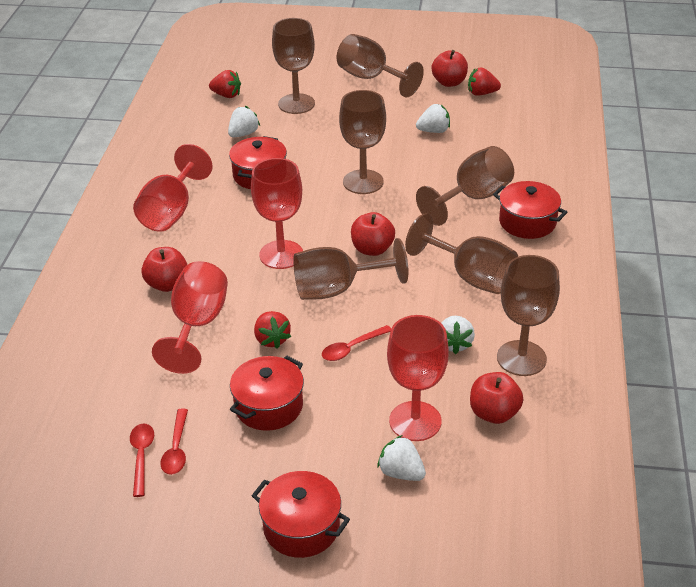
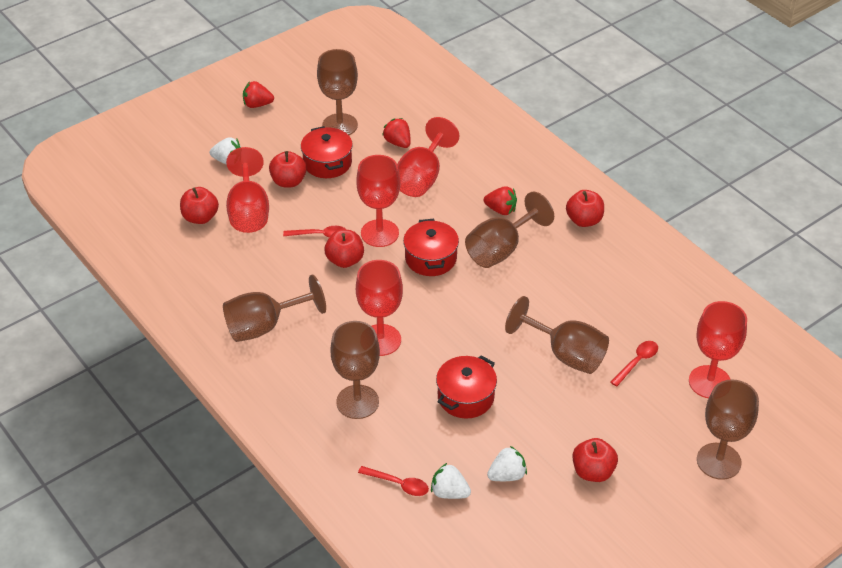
brown goblet: 7 -> 6
red apple: 4 -> 5
red goblet: 4 -> 5
red pot: 4 -> 3
white strawberry: 4 -> 3

